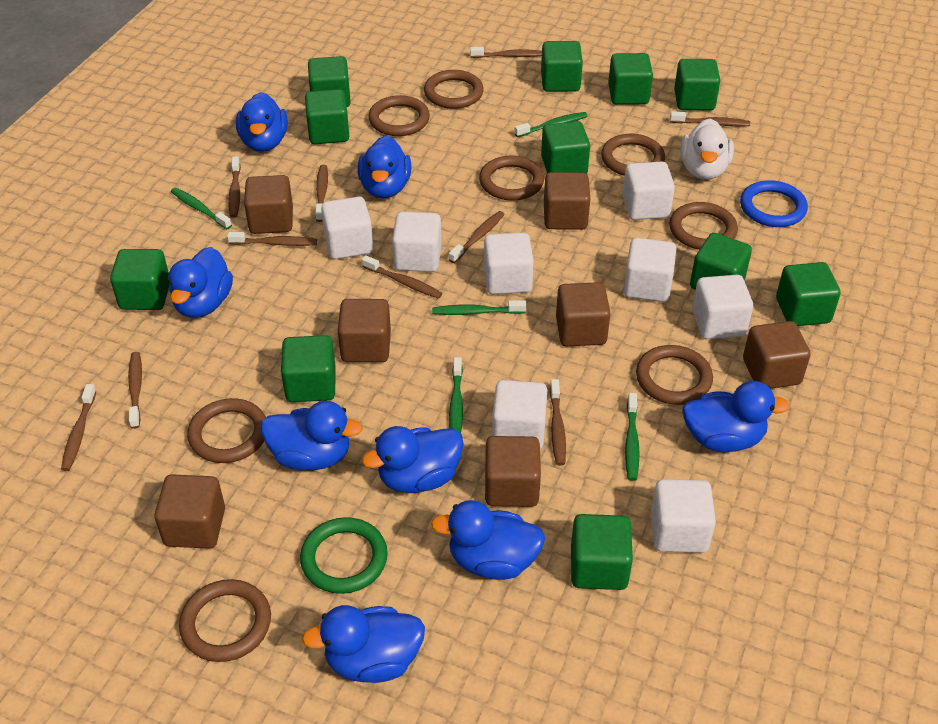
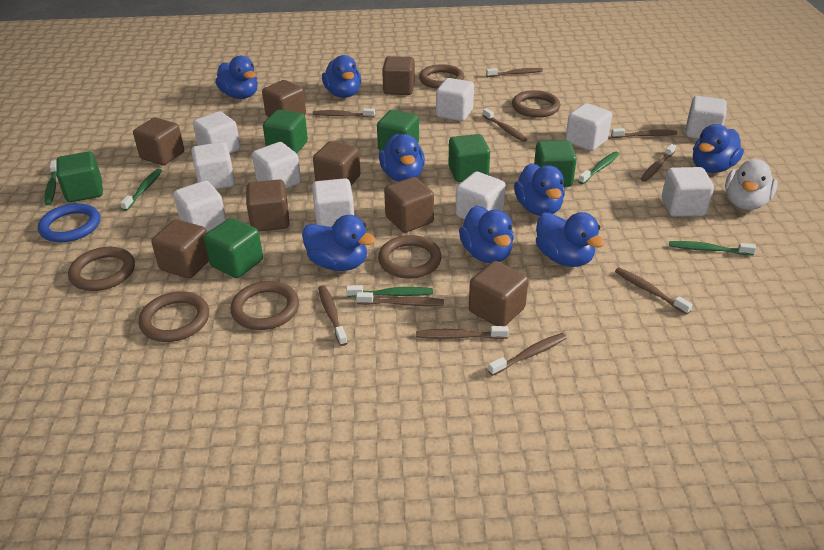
brown cube: 7 -> 8
brown ring: 8 -> 6
green cube: 11 -> 6
green ring: 1 -> 0
white cube: 8 -> 10

